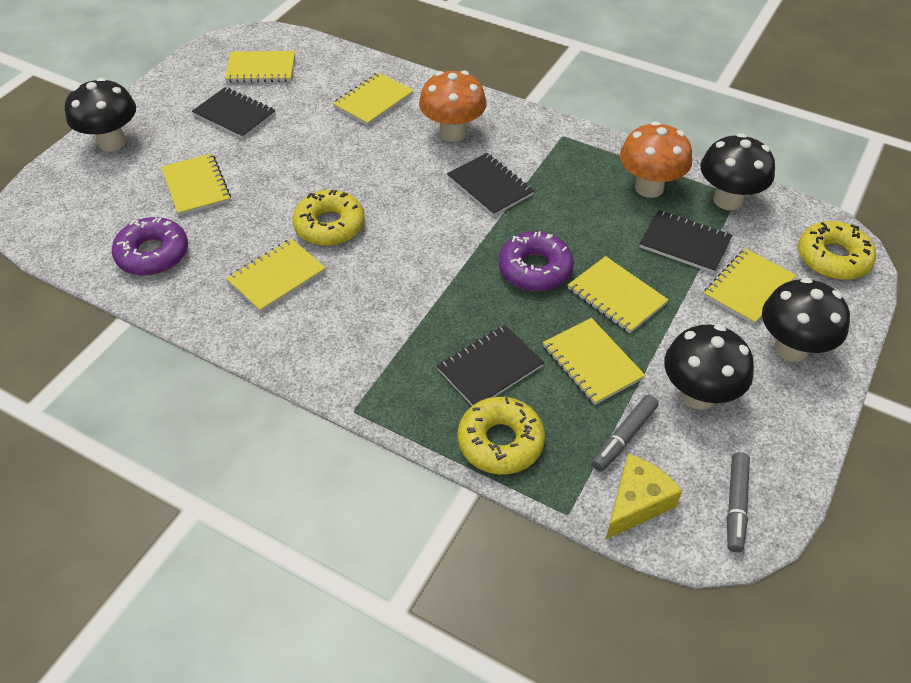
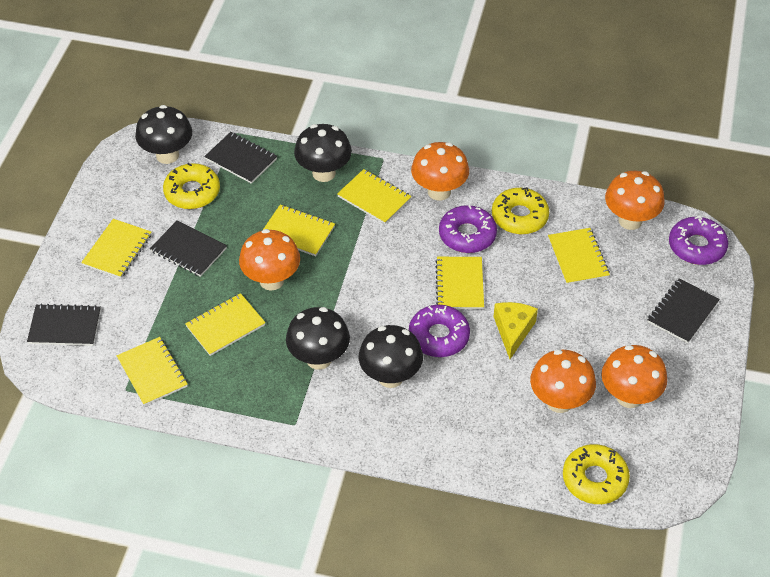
grey marker: 2 -> 0
orange mushroom: 2 -> 5
purple donut: 2 -> 3

